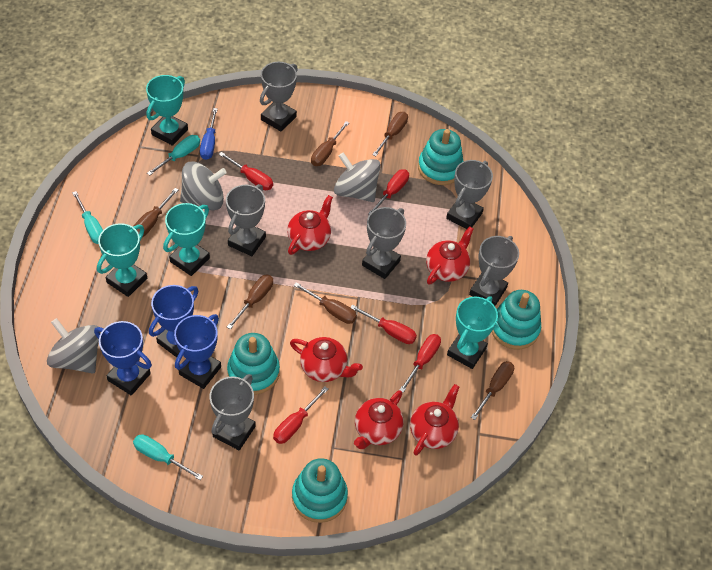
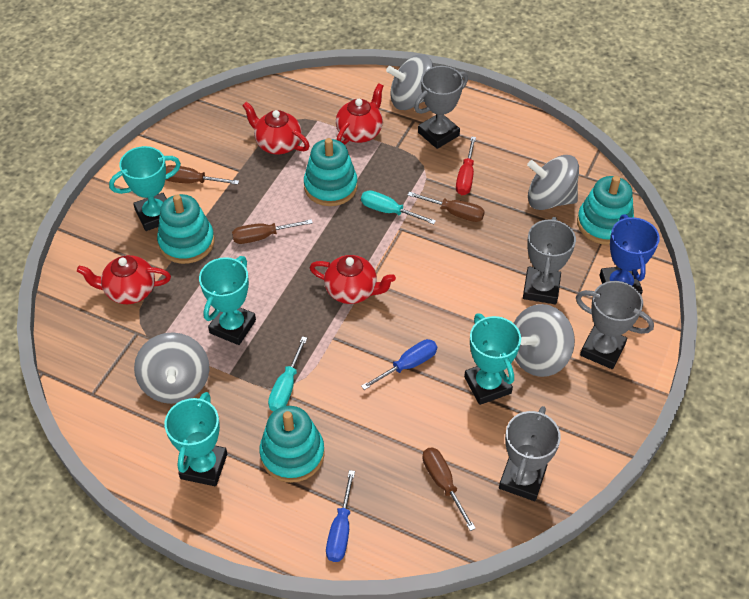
blue screwdriver: 1 -> 2
blue trophy: 3 -> 1
brown screwdriver: 6 -> 4
grey spinning top: 3 -> 4
grey trophy: 6 -> 4
red screwdriver: 5 -> 1
red teapot: 5 -> 4
turquoise screwdriver: 3 -> 2

